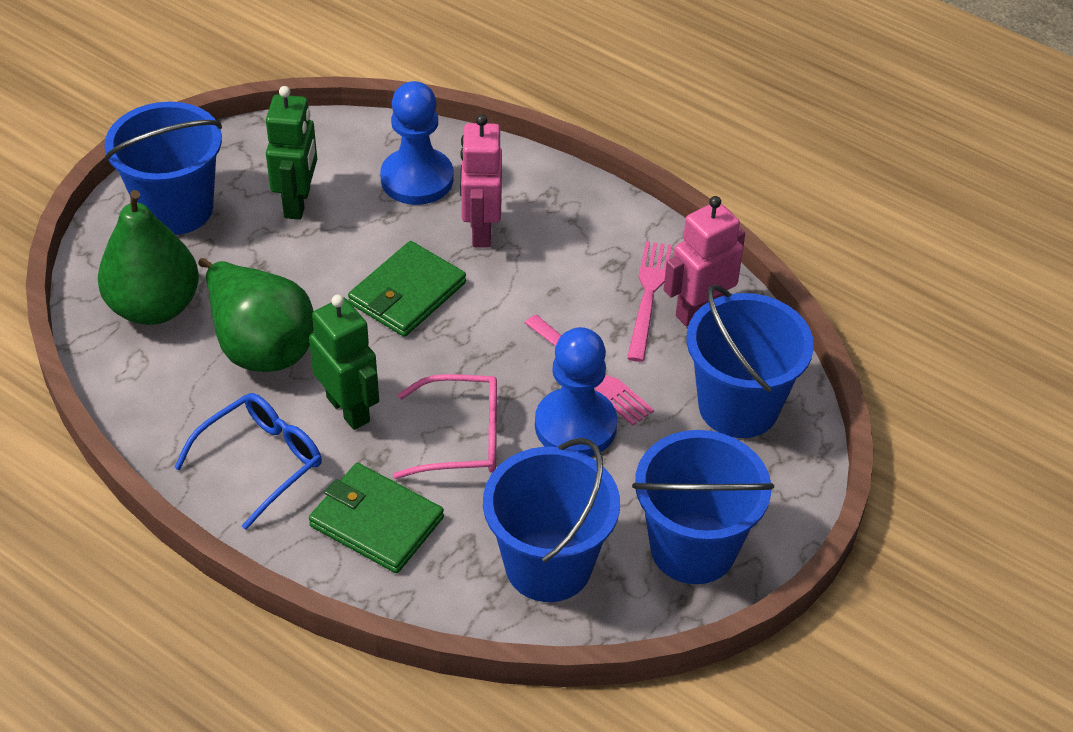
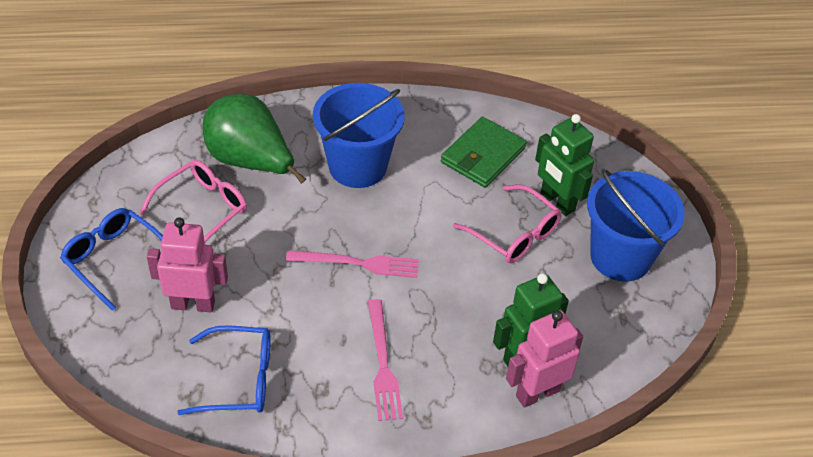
blue bucket: 4 -> 2
blue glasses: 1 -> 2
blue pawn: 2 -> 0
green pear: 2 -> 1
green wallet: 2 -> 1
pink glasses: 1 -> 2

